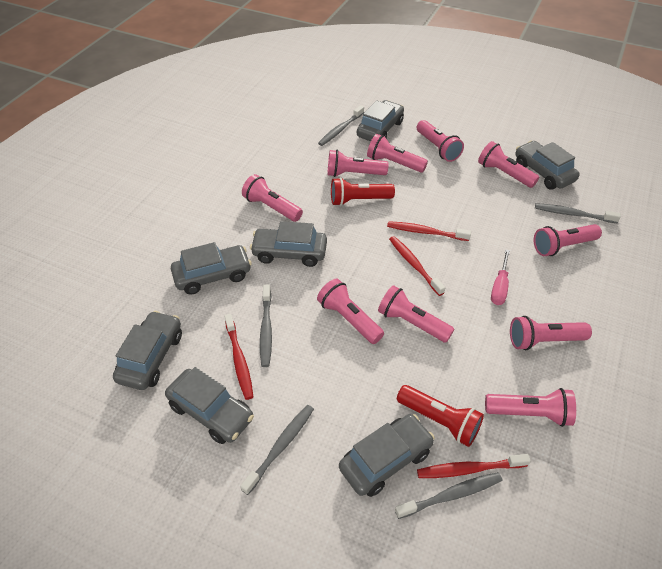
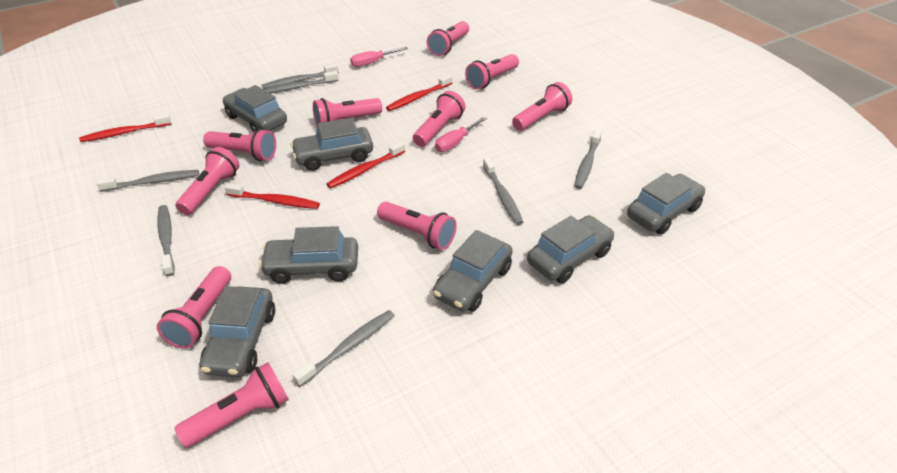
grey toothbrush: 5 -> 7
pink screwdriver: 1 -> 2
red flashlight: 2 -> 0

